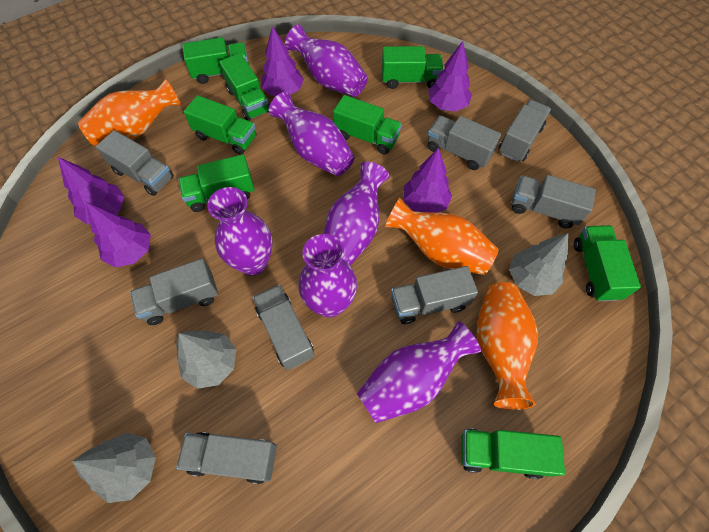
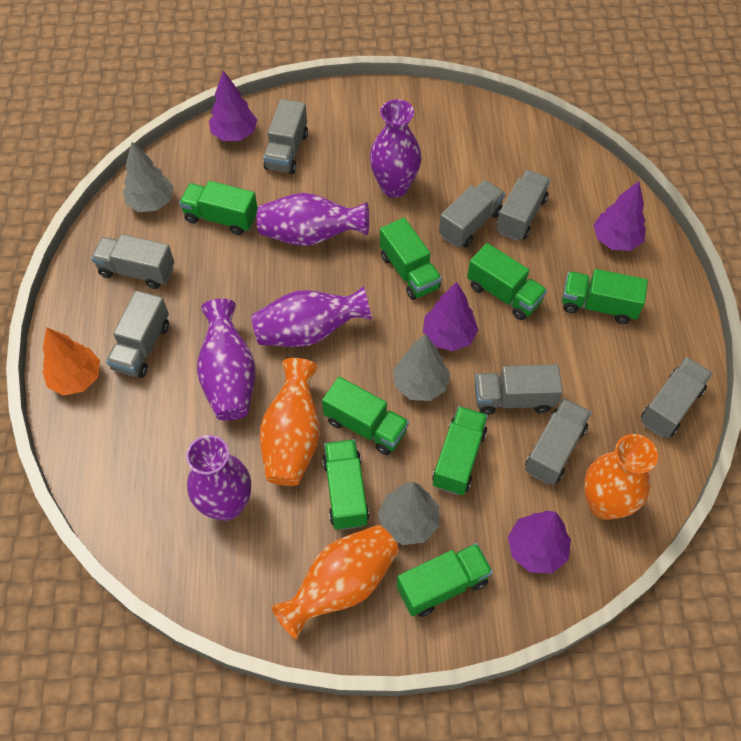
orange tree: 0 -> 1
purple tree: 5 -> 4
purple vase: 6 -> 5

